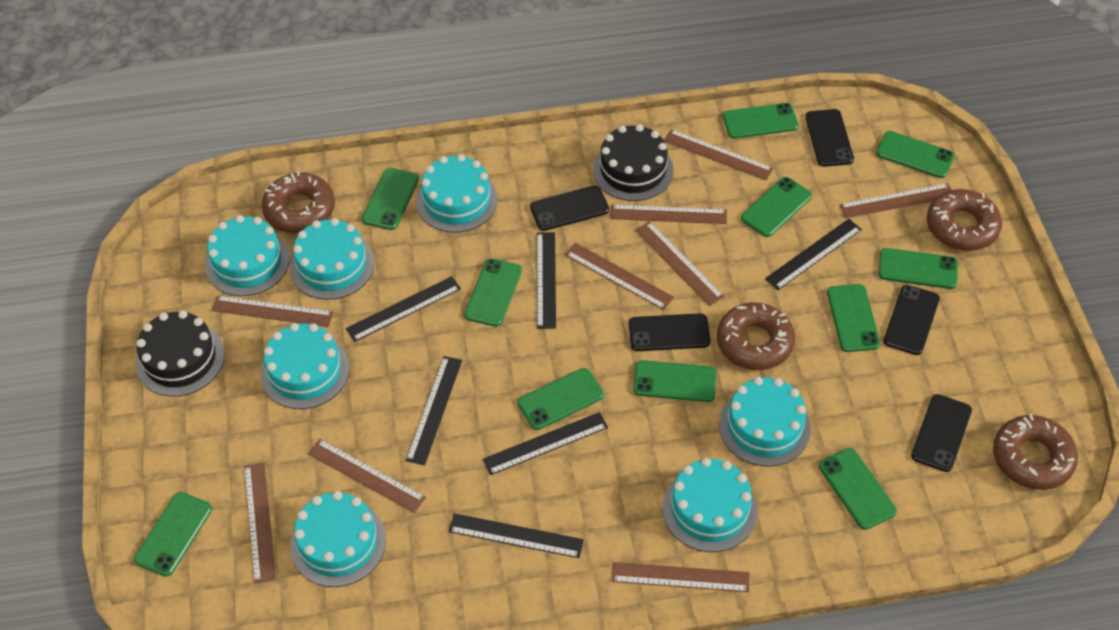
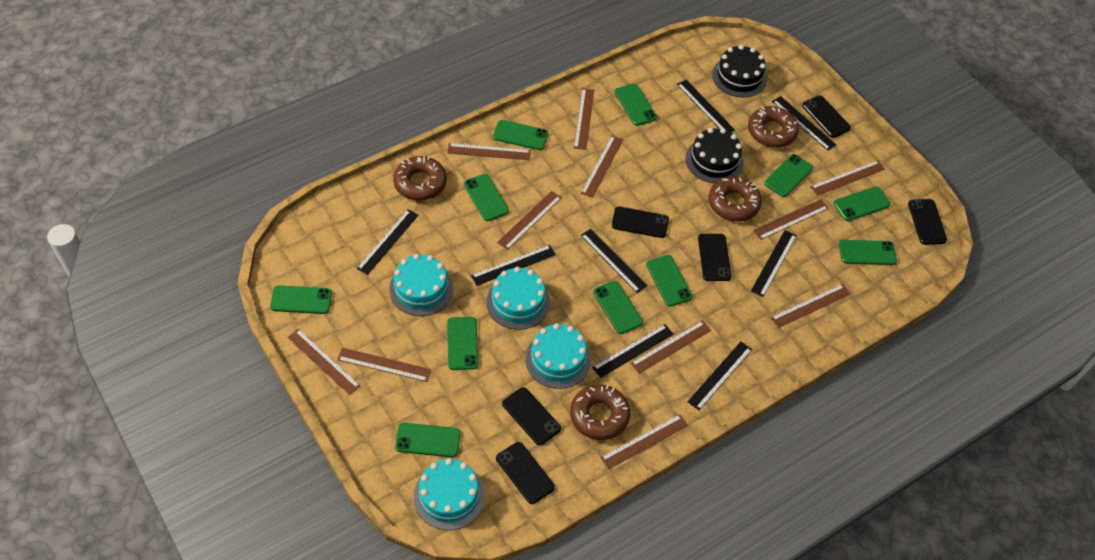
black phone: 5 -> 6
black ruler: 6 -> 8
brown ruler: 9 -> 11
turquoise cake: 7 -> 4

